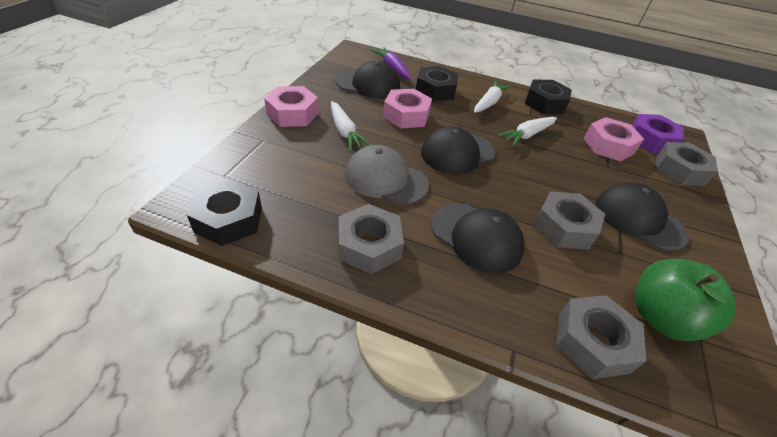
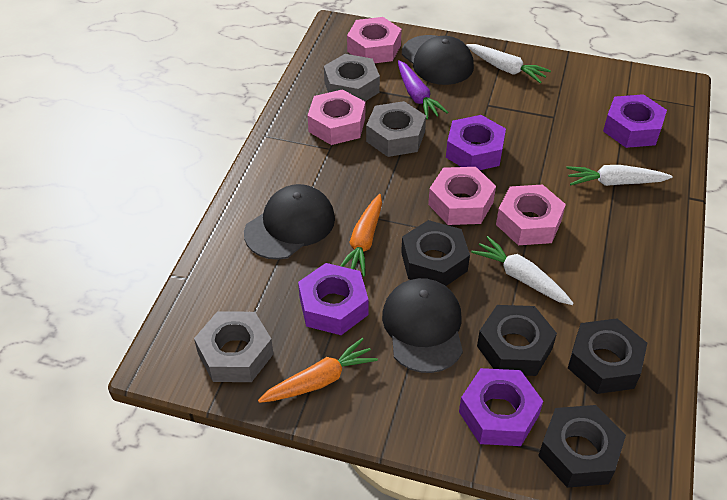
black cap: 4 -> 3
black nut: 3 -> 4
green apple: 1 -> 0
grey cap: 1 -> 0
grey nut: 4 -> 3
orange carrot: 0 -> 2
pink nut: 3 -> 4
purple nut: 1 -> 4

